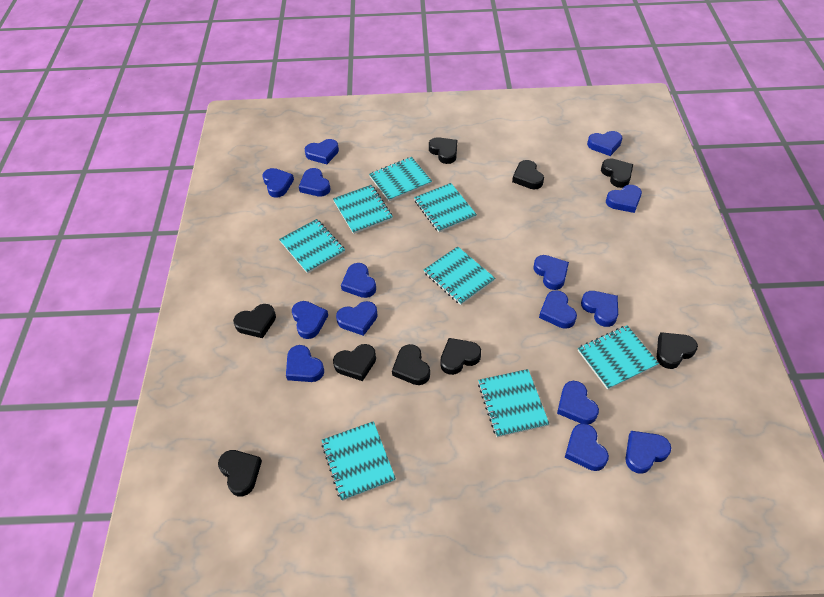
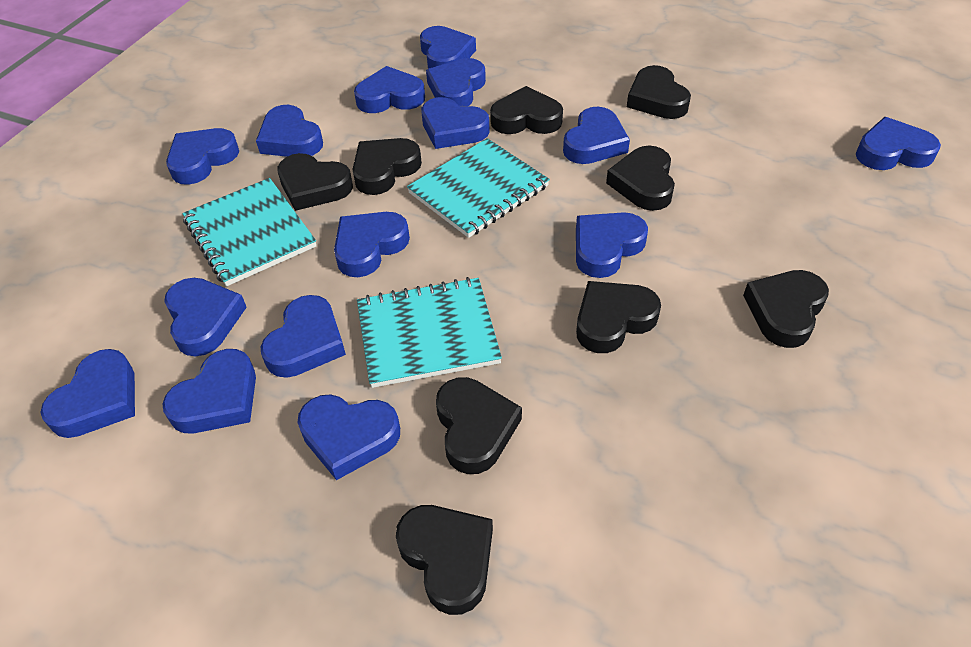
turquoise notebook: 8 -> 3

